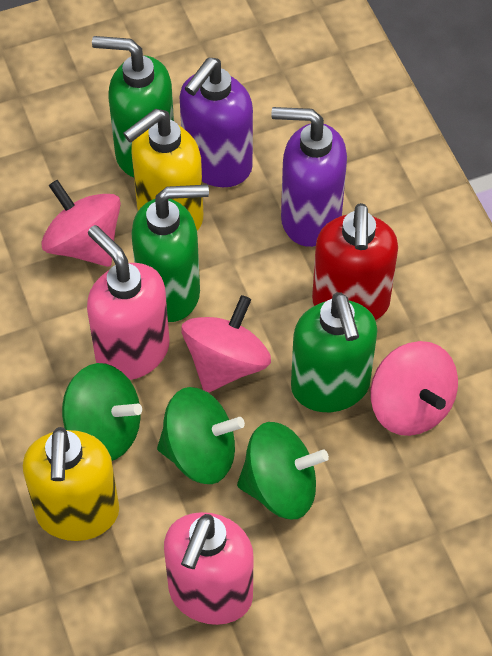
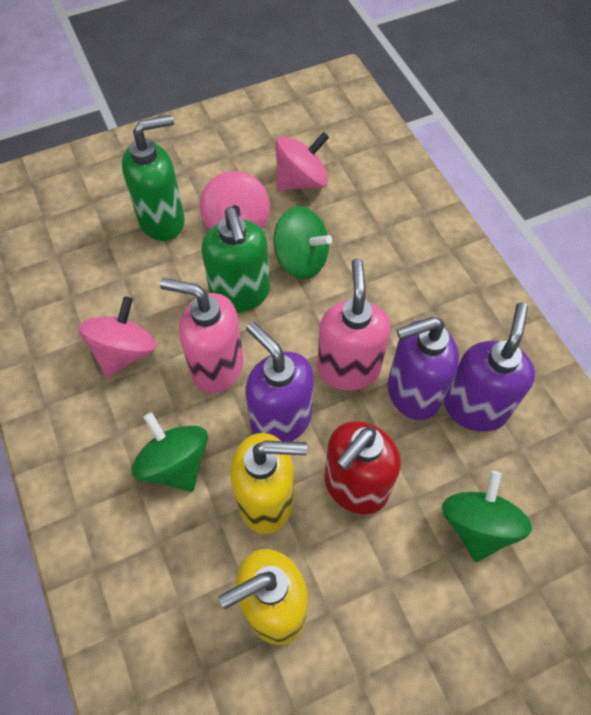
green soap dispenser: 3 -> 2
purple soap dispenser: 2 -> 3

